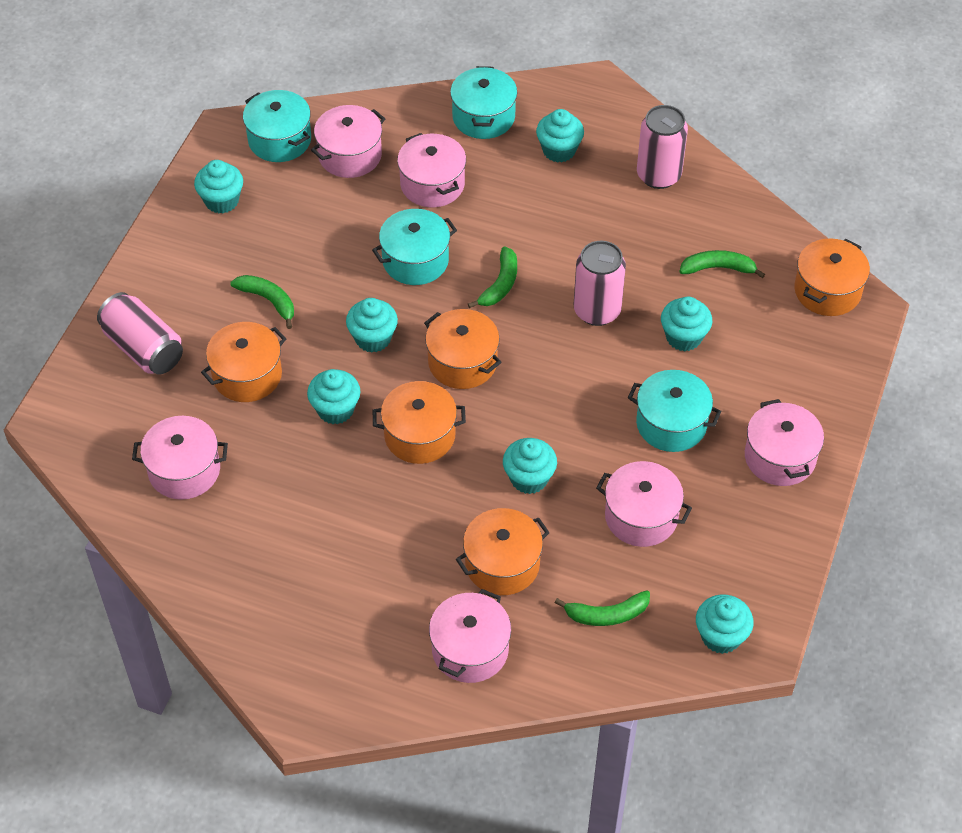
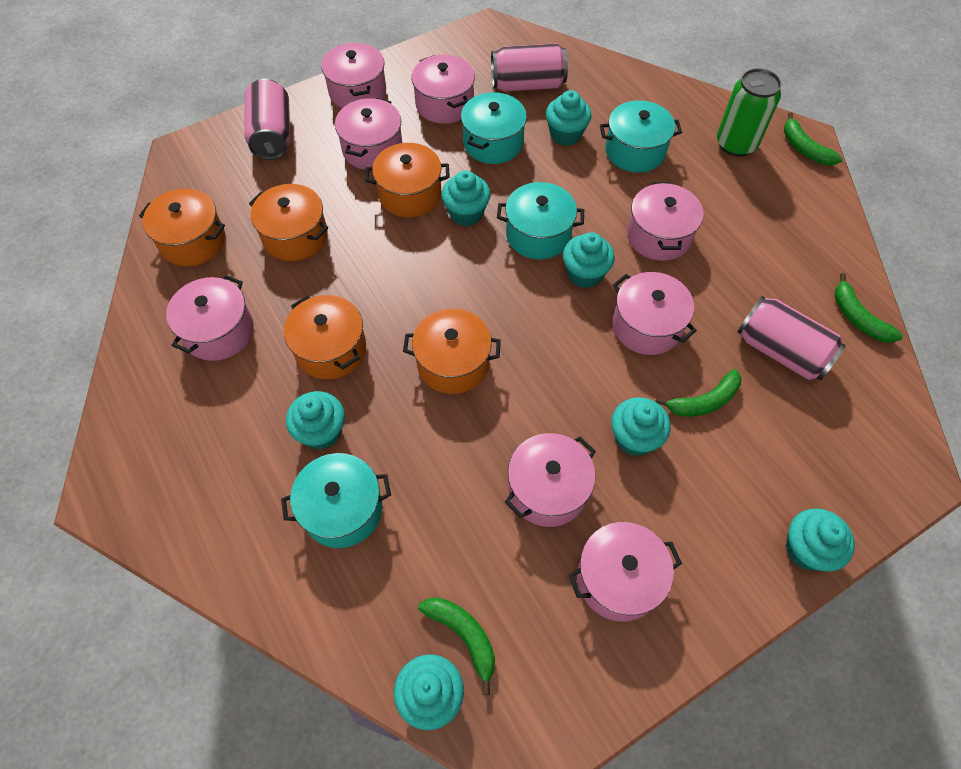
green can: 0 -> 1
pink pot: 6 -> 8

